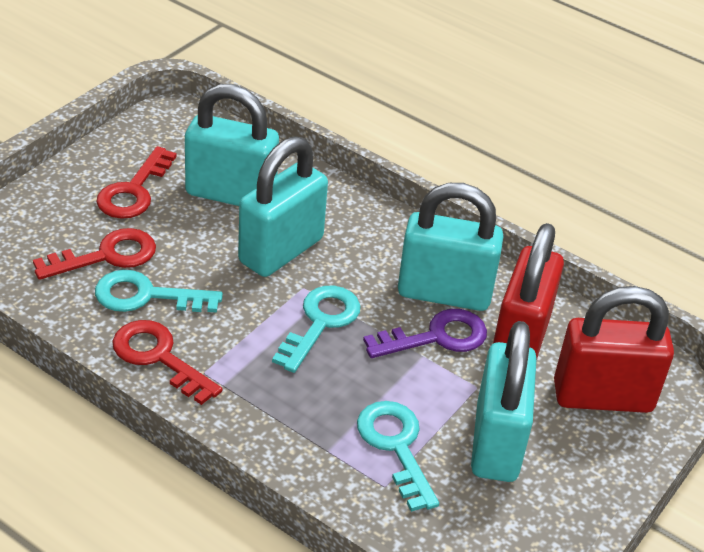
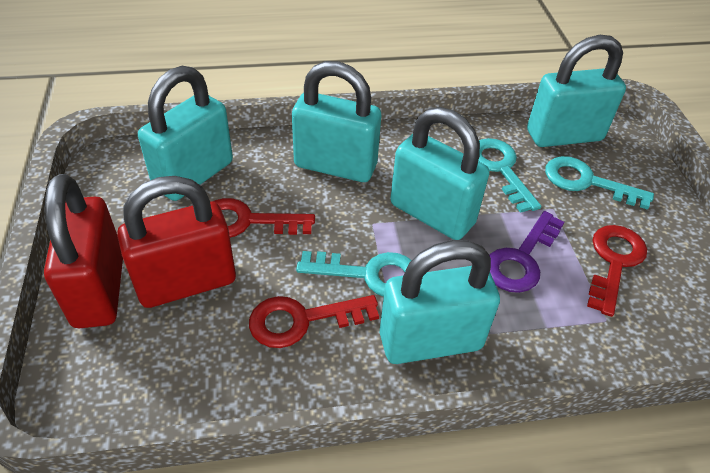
turquoise padlock: 4 -> 5

